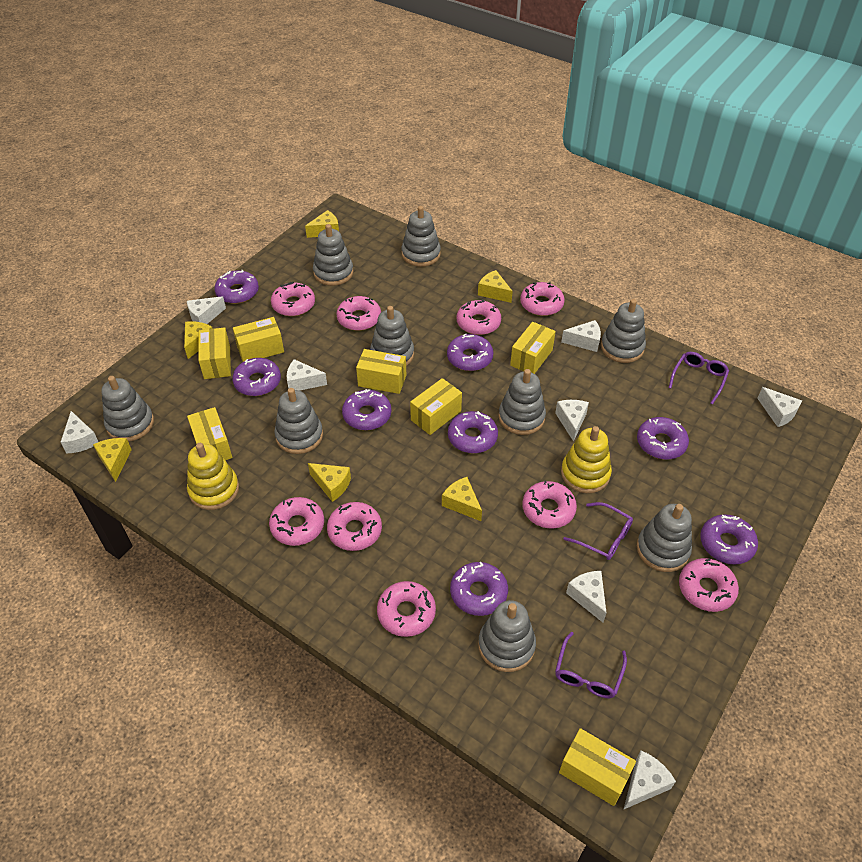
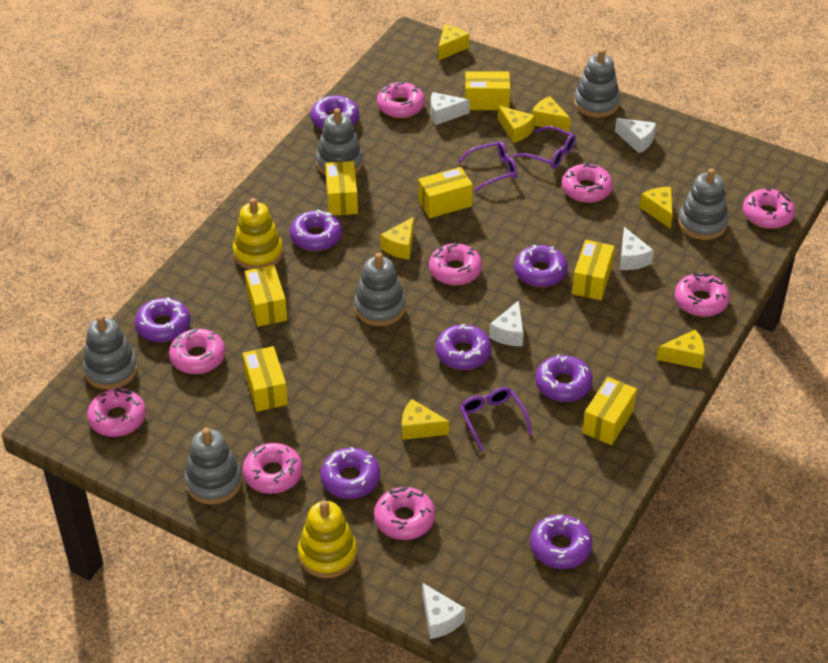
grey stacking toy: 9 -> 6
white cheese: 8 -> 5
yellow cheese: 6 -> 7

